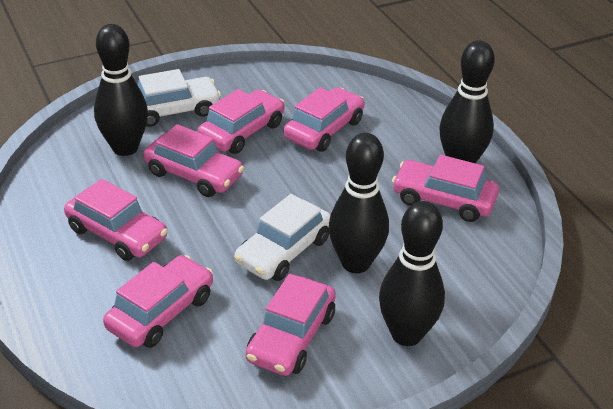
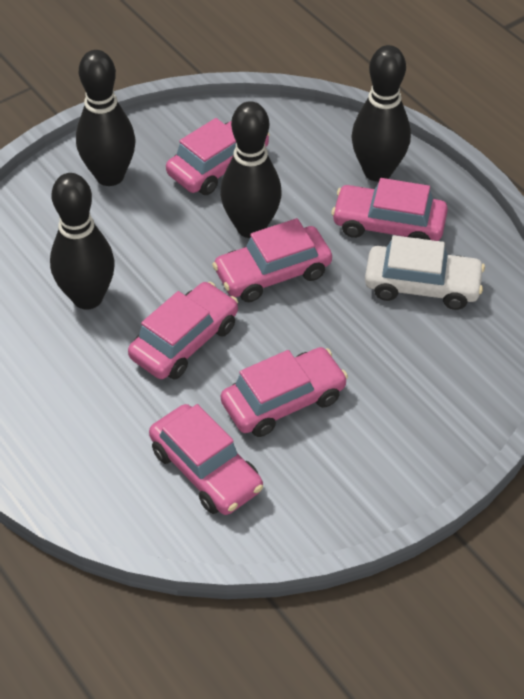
pink car: 7 -> 6
white car: 2 -> 1

